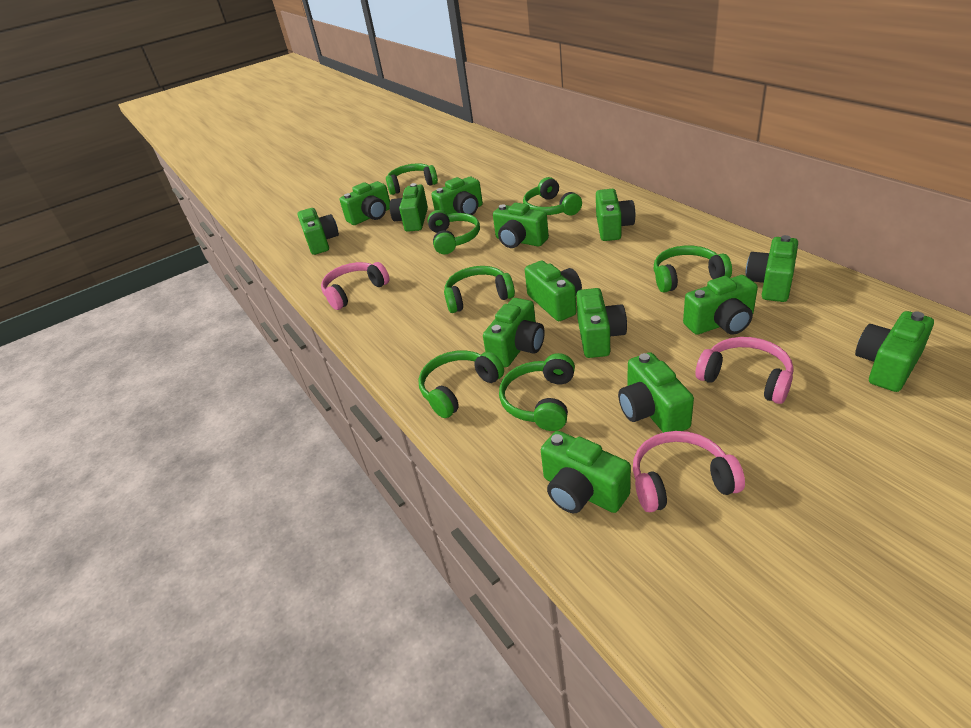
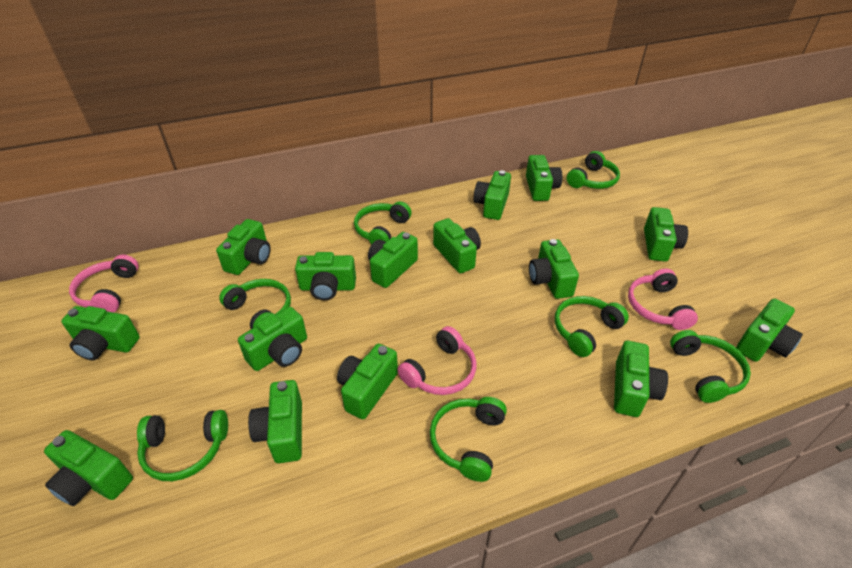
green camera: 14 -> 15

